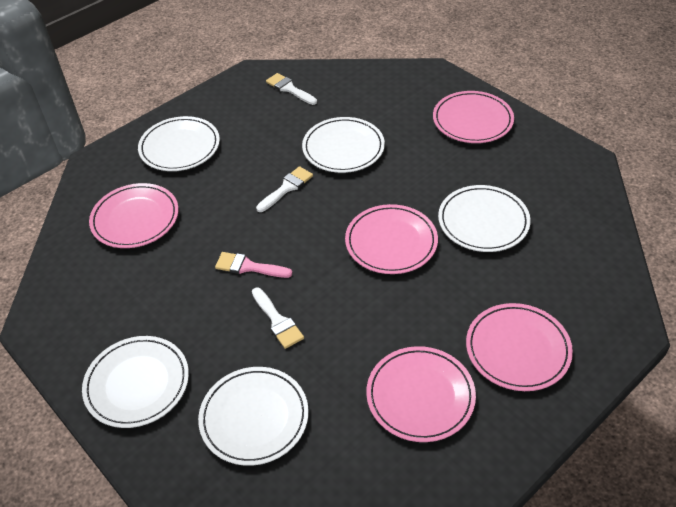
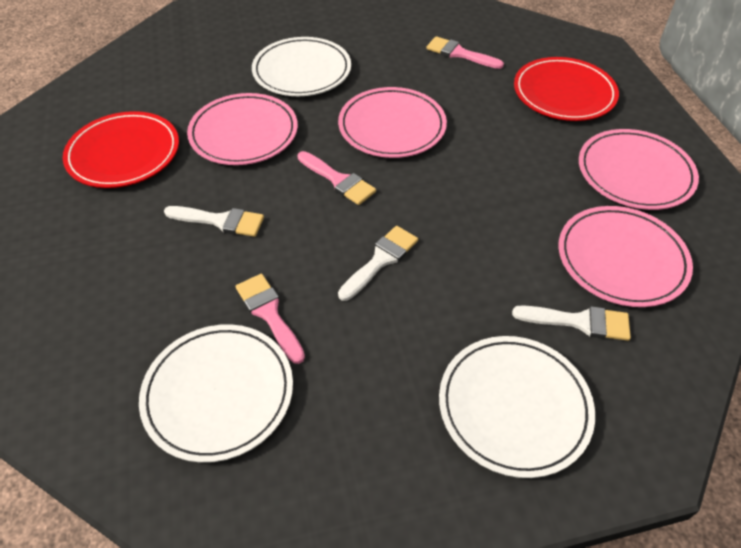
pink brush: 1 -> 3
pink plate: 5 -> 4
red plate: 0 -> 2
white plate: 5 -> 3

